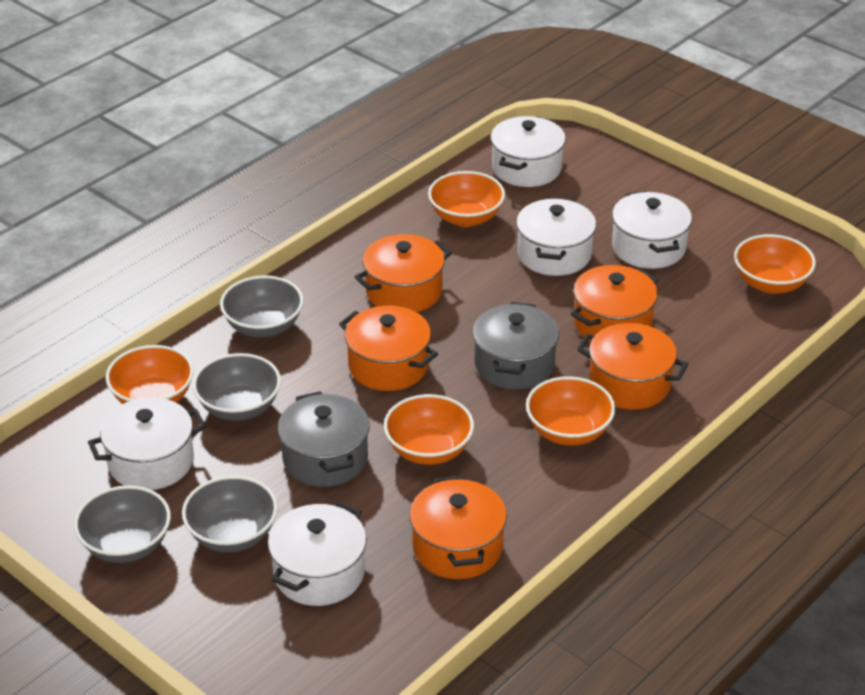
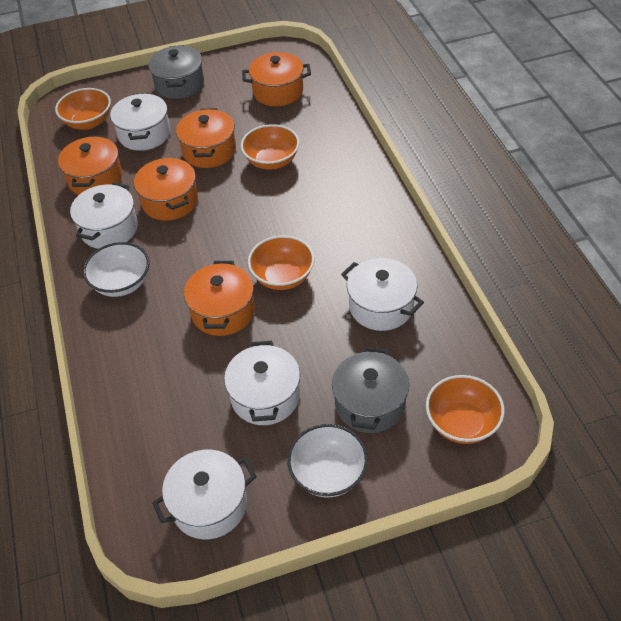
grey bowl: 4 -> 0
orange bowl: 5 -> 4
white bowl: 0 -> 2

